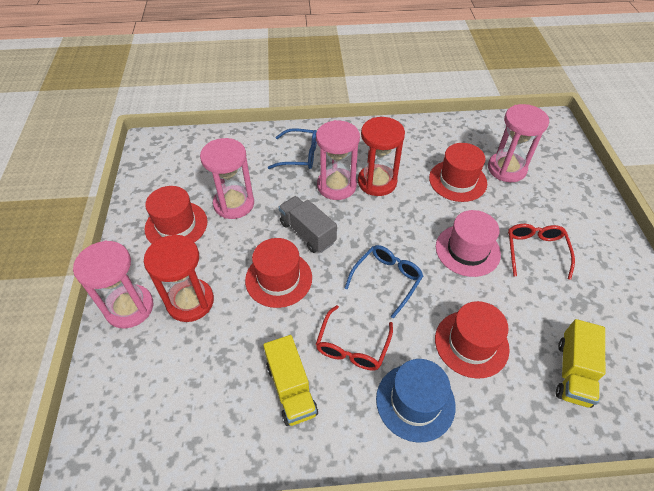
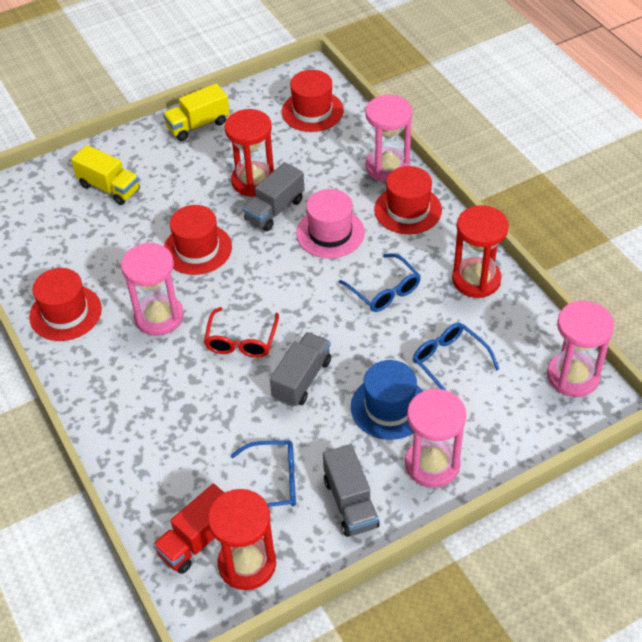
blue glasses: 2 -> 3
grey truck: 1 -> 3
red glasses: 2 -> 1
red hourglass: 2 -> 3
red truck: 0 -> 1

